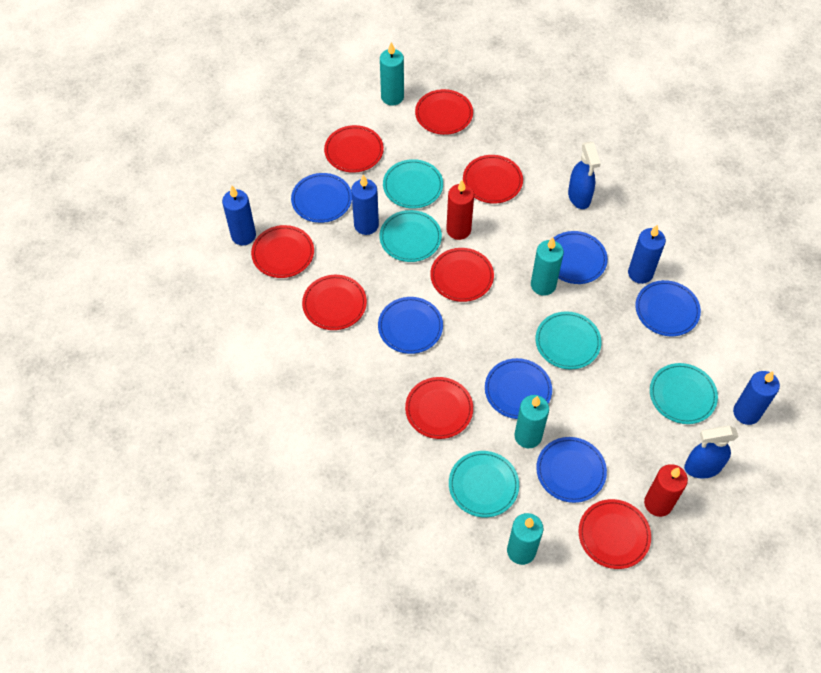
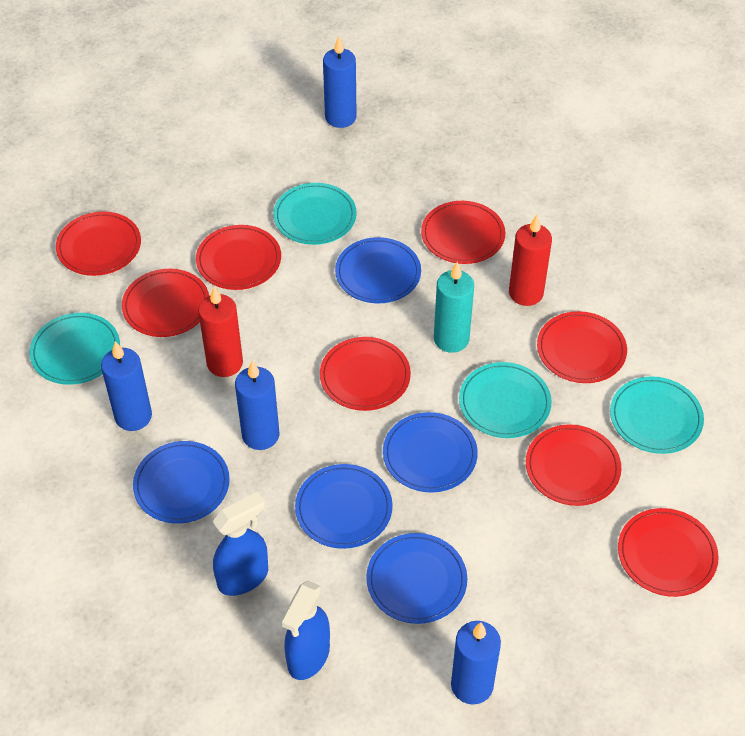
blue plate: 6 -> 5
turquoise candle: 4 -> 1
turquoise plate: 5 -> 4

